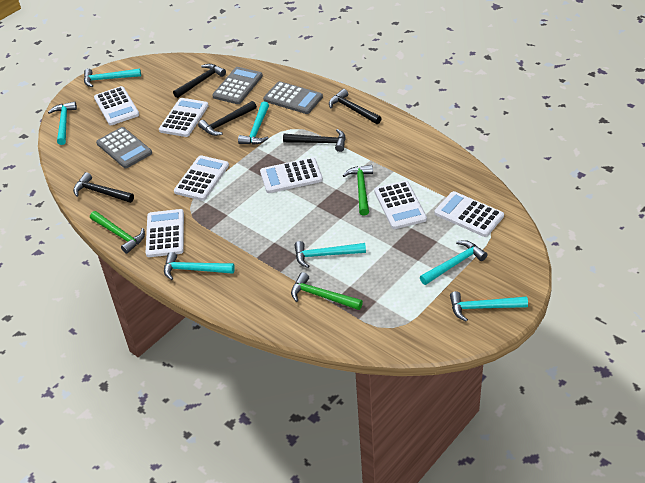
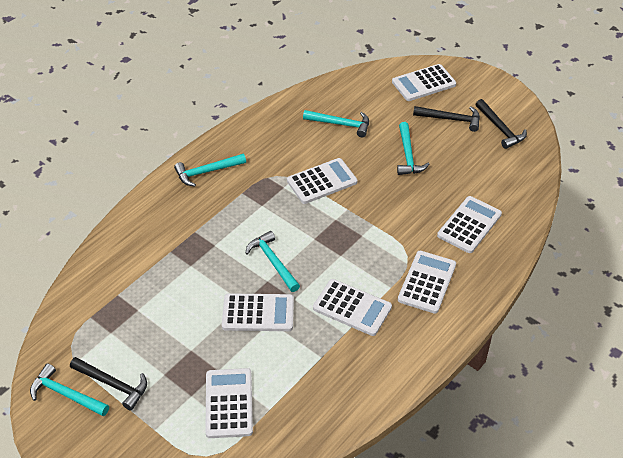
black hammer: 5 -> 3
green hammer: 3 -> 0
grey calculator: 3 -> 0
turquoise hammer: 7 -> 5

